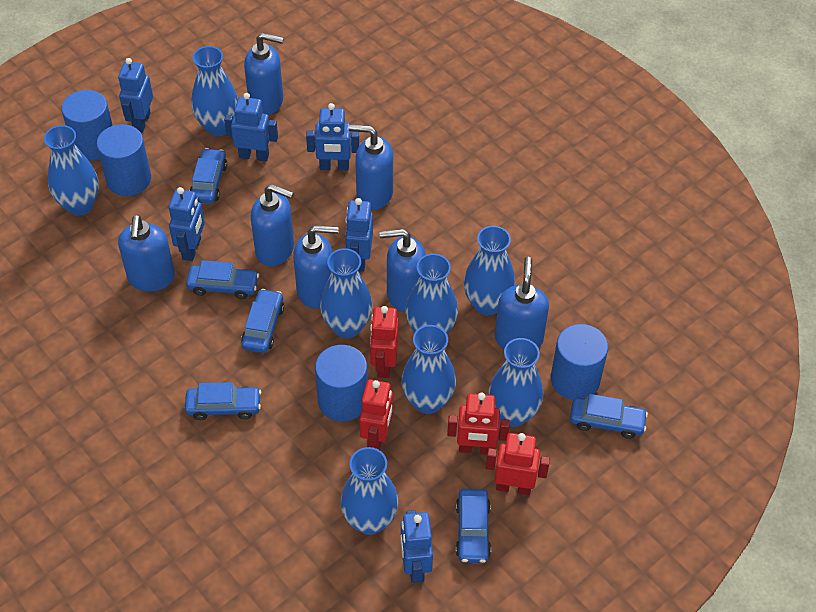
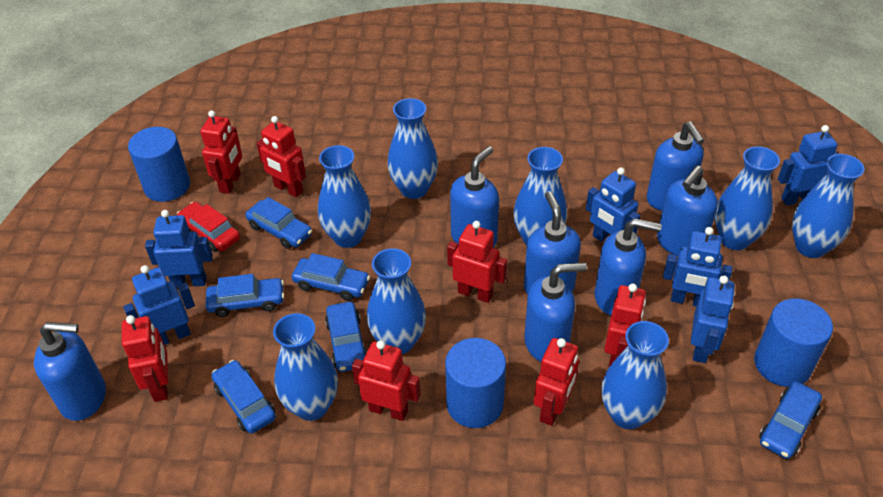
blue cylinder: 4 -> 3
red car: 0 -> 1
red robot: 4 -> 7

